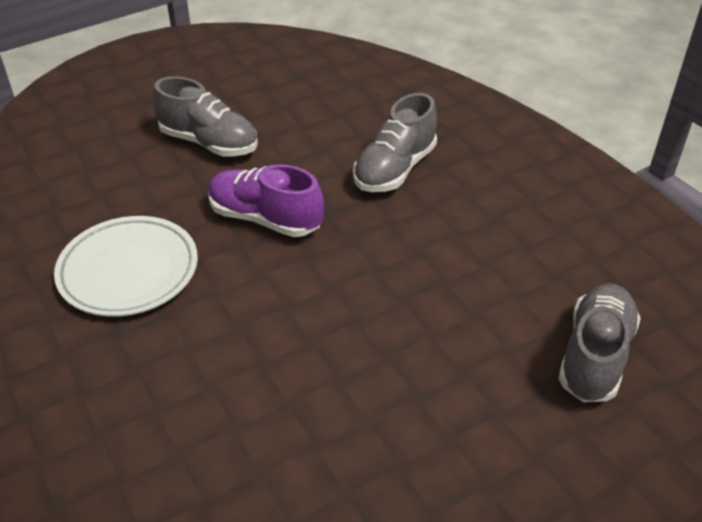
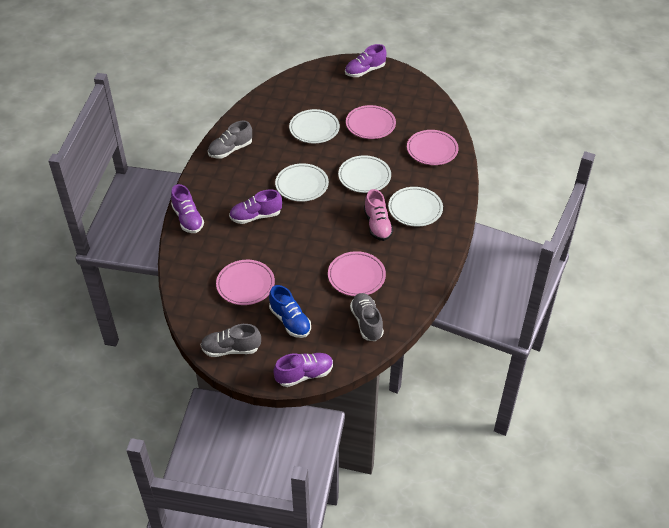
blue shoe: 0 -> 1
pink plate: 0 -> 4
pink shoe: 0 -> 1
purple shoe: 1 -> 4
white plate: 1 -> 4

